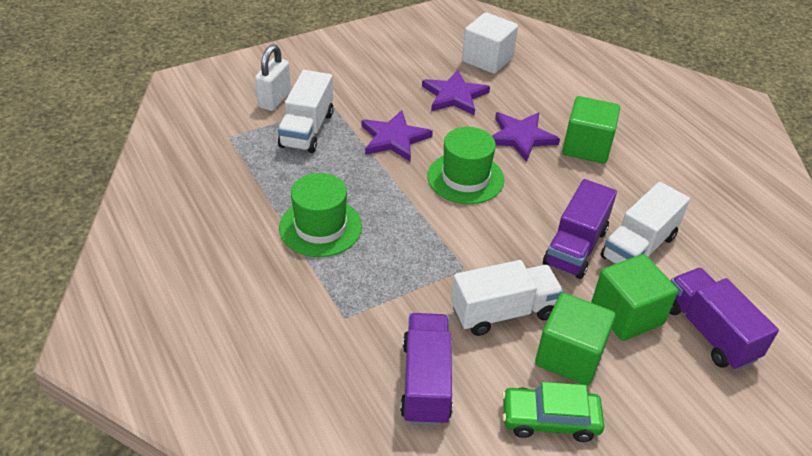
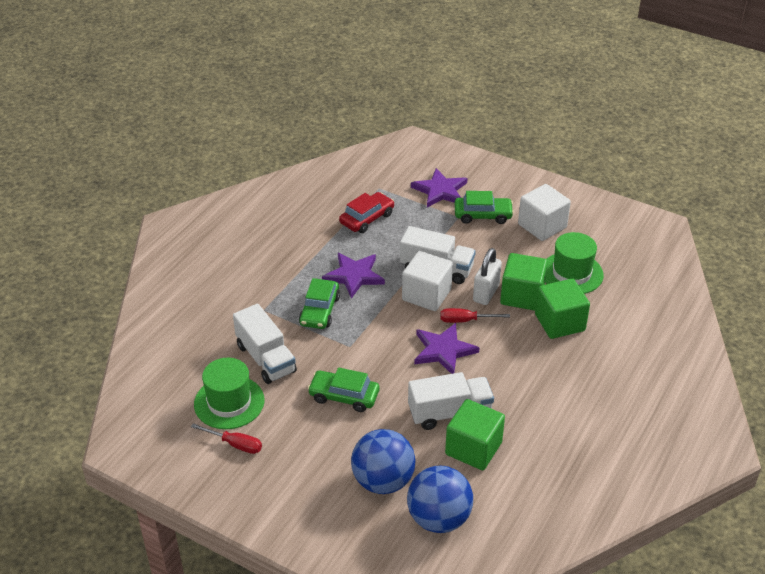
blue ball: 0 -> 2
green car: 1 -> 3
purple truck: 3 -> 0
red car: 0 -> 1
red screwdriver: 0 -> 2
white cube: 1 -> 2

